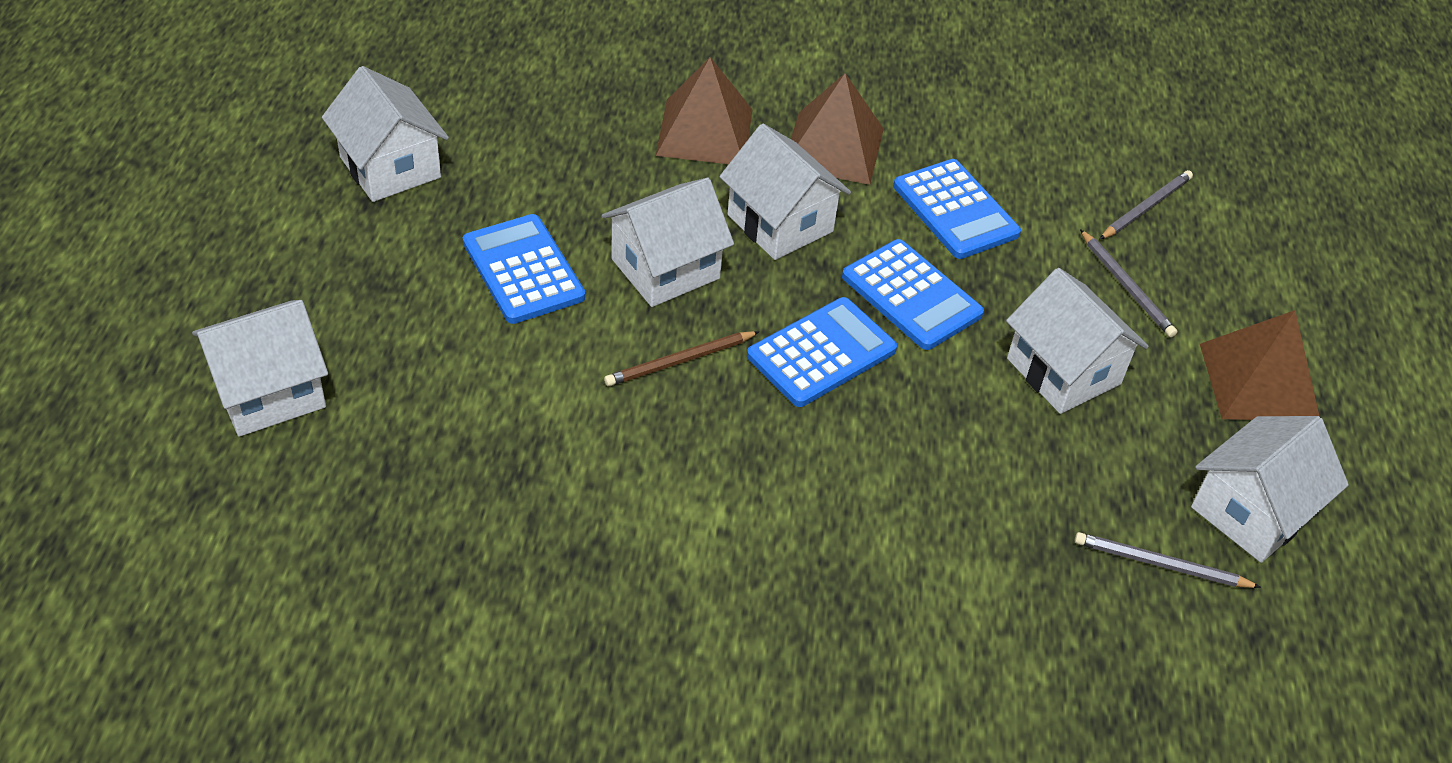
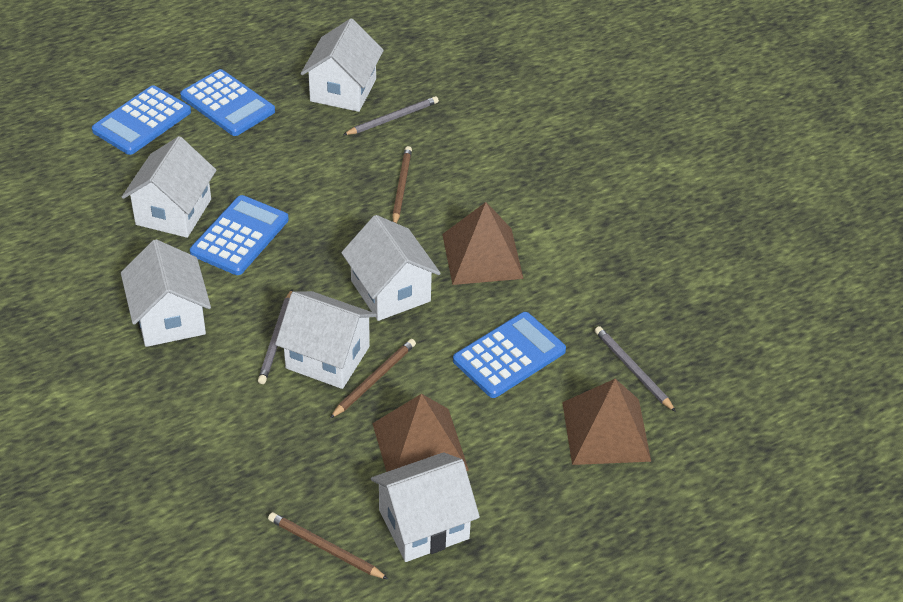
brown pencil: 1 -> 3

